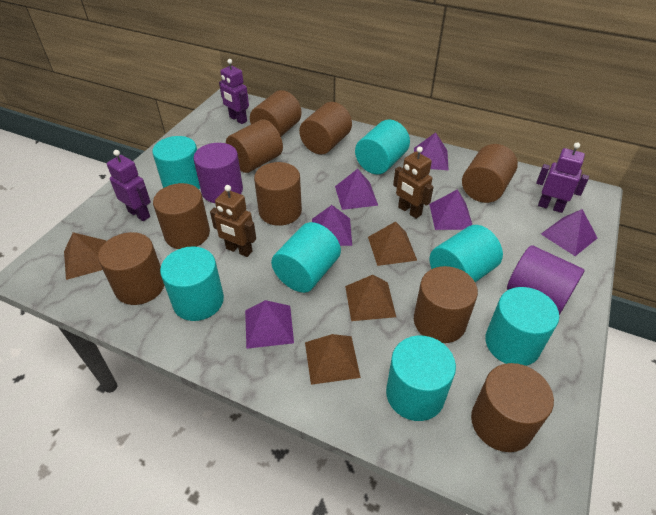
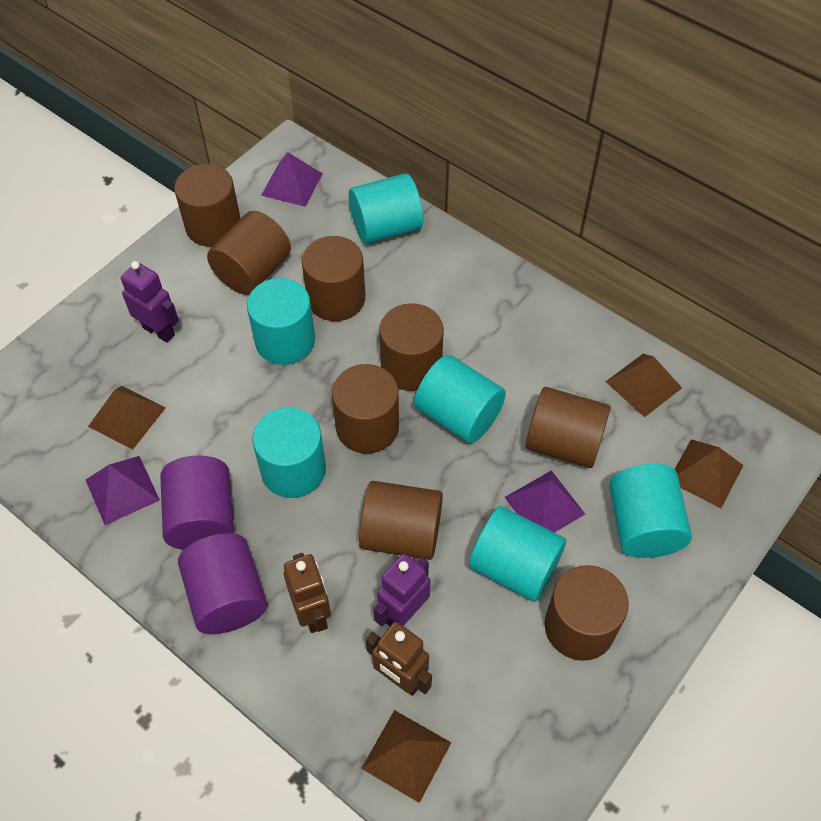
brown cylinder: 9 -> 8
purple pyramid: 6 -> 3
purple robot: 3 -> 2
turquoise cylinder: 7 -> 6

